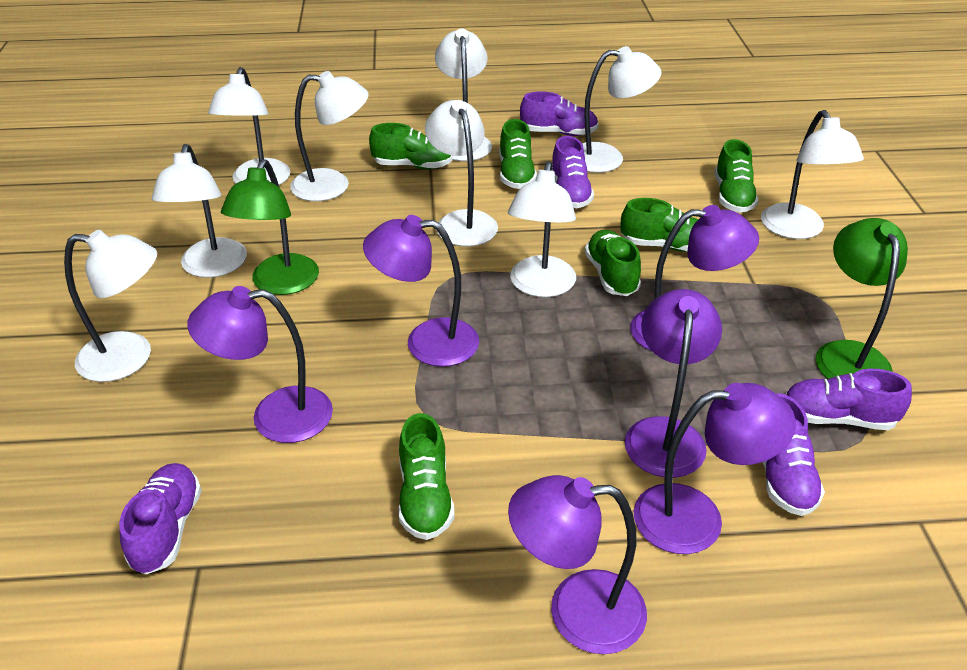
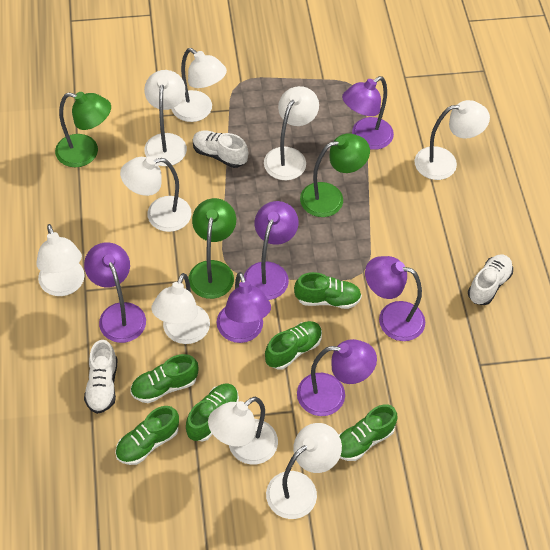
green lamp: 2 -> 3
purple shoe: 5 -> 0
white shoe: 0 -> 3

